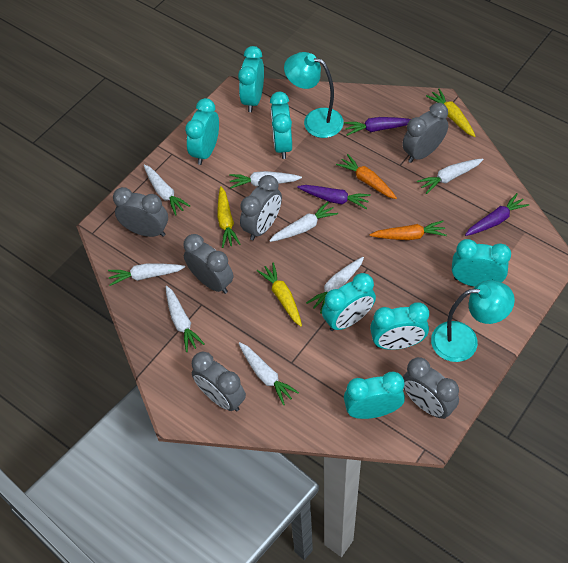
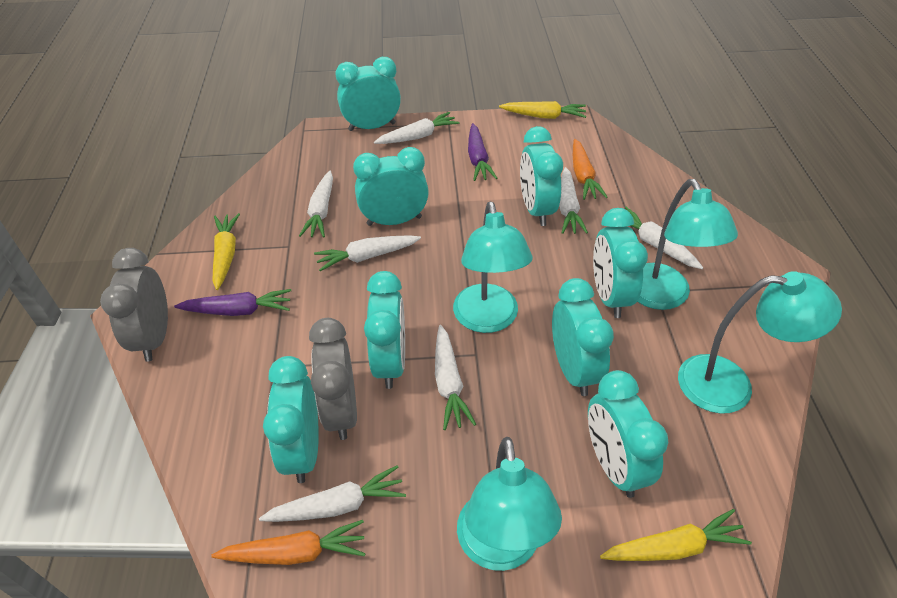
grey clock: 6 -> 2
purple carrot: 3 -> 2
turquoise clock: 7 -> 8
turquoise lamp: 2 -> 4
white carrot: 8 -> 7

